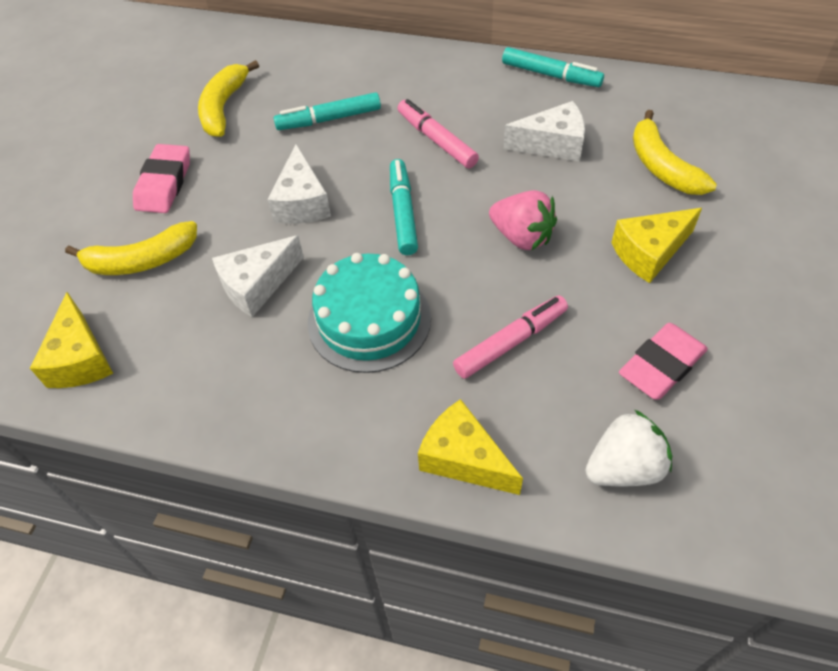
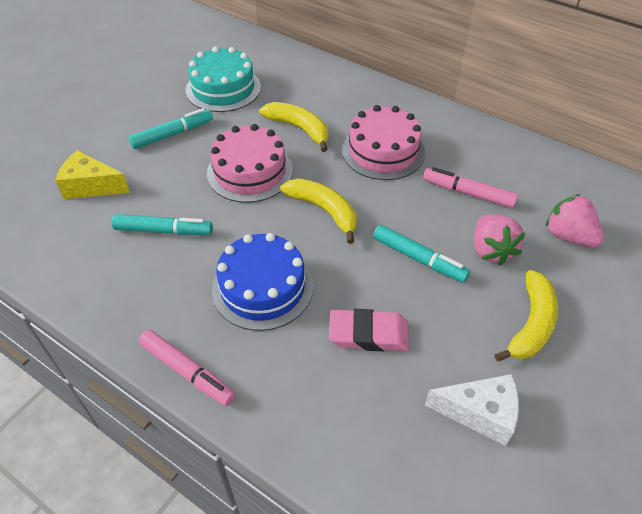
blue cake: 0 -> 1
pink cake: 0 -> 2
pink eraser: 2 -> 1
pink strawberry: 1 -> 2
white cheese: 3 -> 1
white strawberry: 1 -> 0
yellow cheese: 3 -> 1

